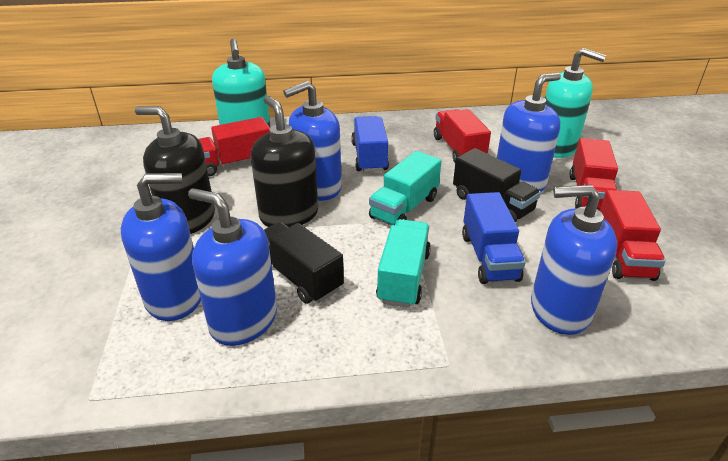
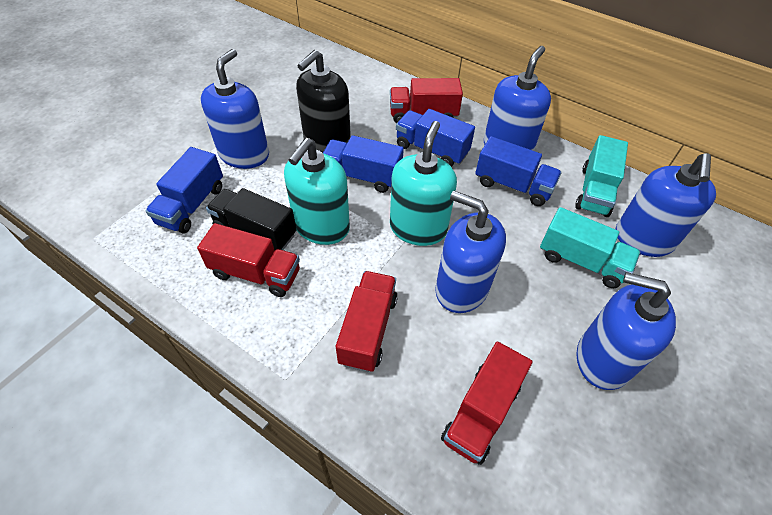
black soap dispenser: 2 -> 1
black truck: 2 -> 1
blue truck: 2 -> 4

